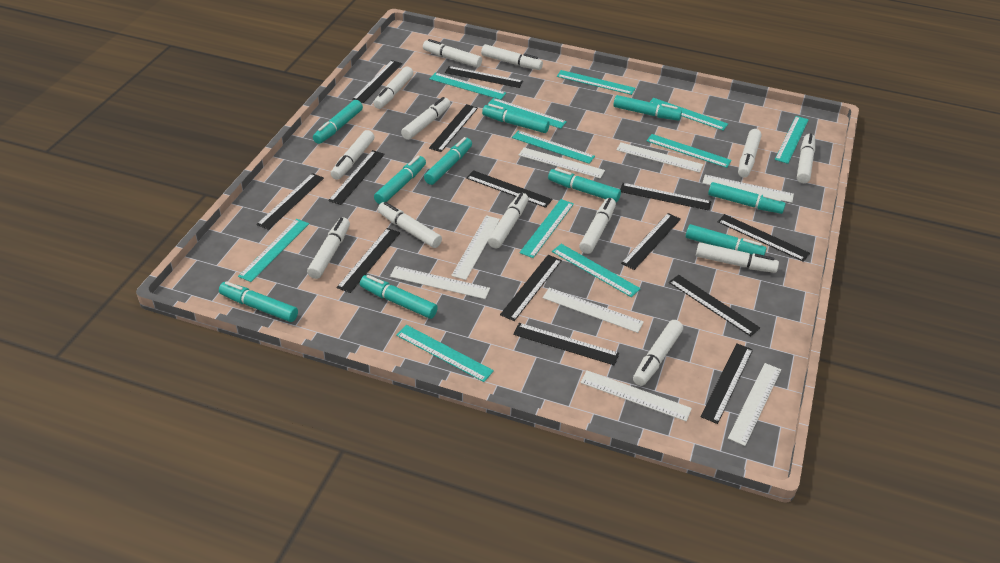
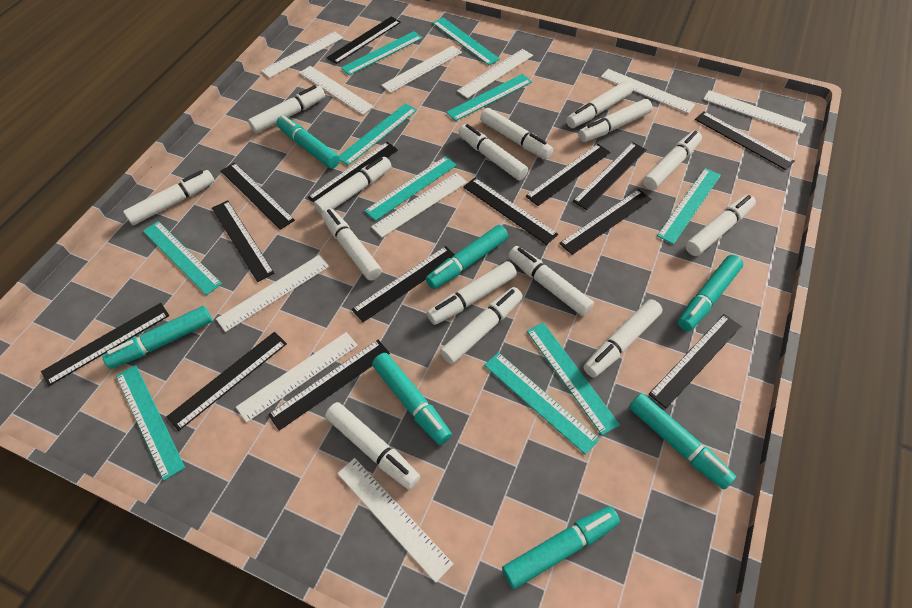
turquoise marker: 10 -> 7
turquoise ruler: 11 -> 10
white marker: 13 -> 15
white ruler: 8 -> 10

